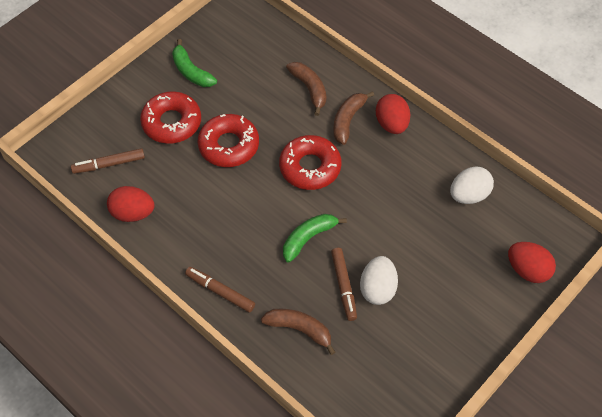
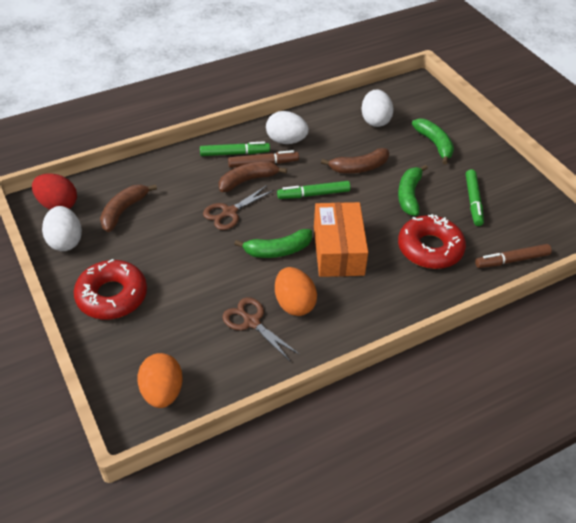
brown marker: 3 -> 2
brown scissors: 0 -> 2
green banana: 2 -> 3
green marker: 0 -> 3
orange box: 0 -> 1
orange egg: 0 -> 2
red donut: 3 -> 2
red egg: 3 -> 1
white egg: 2 -> 3

